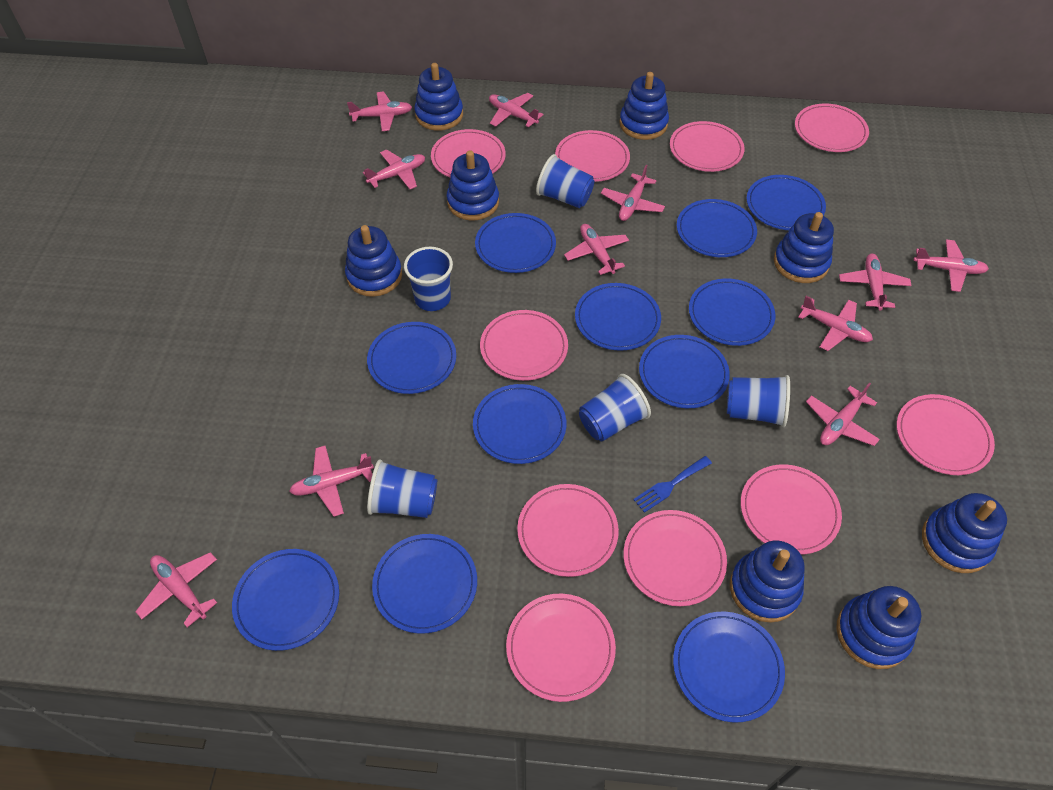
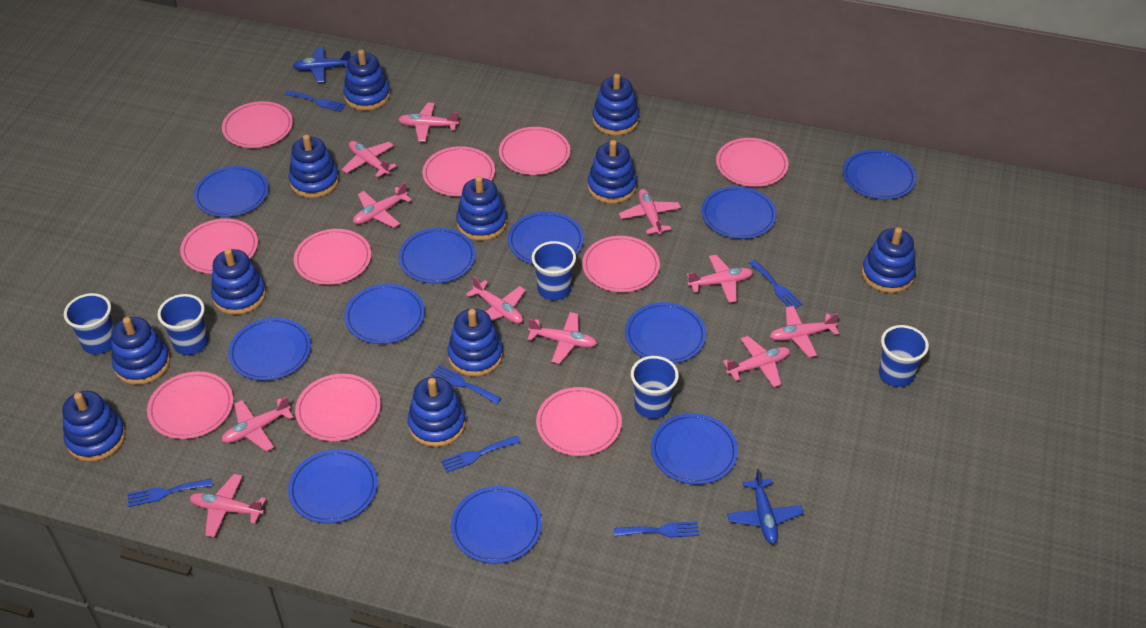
blue fork: 1 -> 6
blue plane: 0 -> 2
blue stacking toy: 8 -> 11

